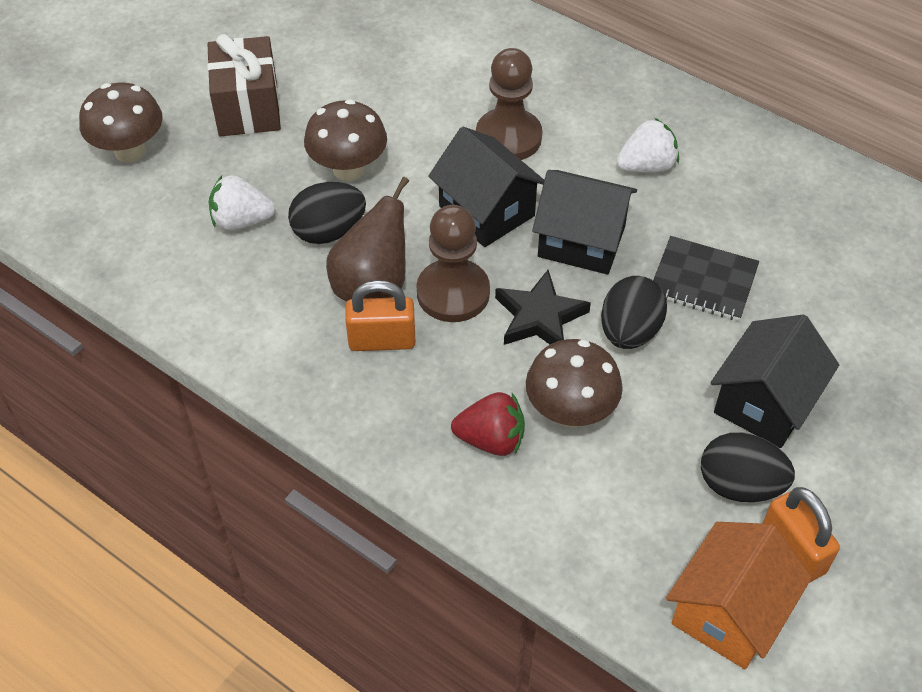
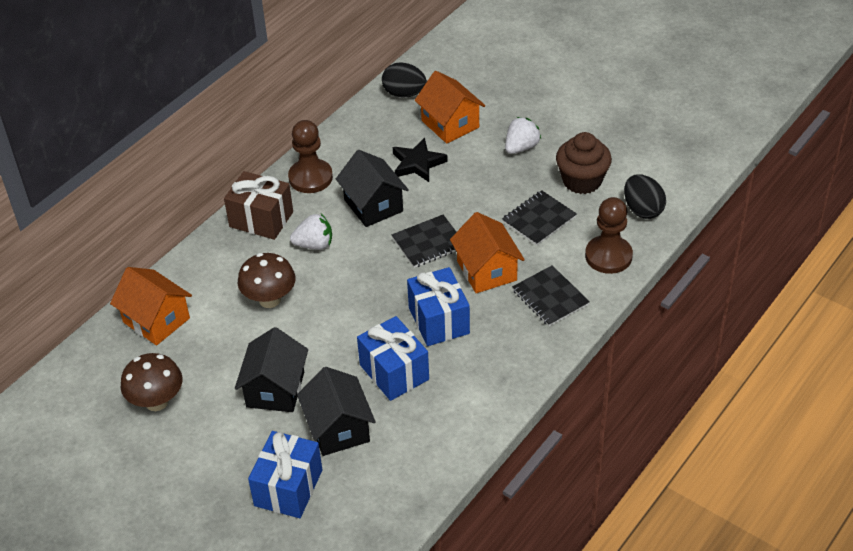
black egg: 3 -> 2
black notebook: 1 -> 3
blue gift: 0 -> 3
brown cupcake: 0 -> 1
brown mushroom: 3 -> 2
brown pear: 1 -> 0
orange house: 1 -> 3
orange padlock: 2 -> 0
red strawberry: 1 -> 0

